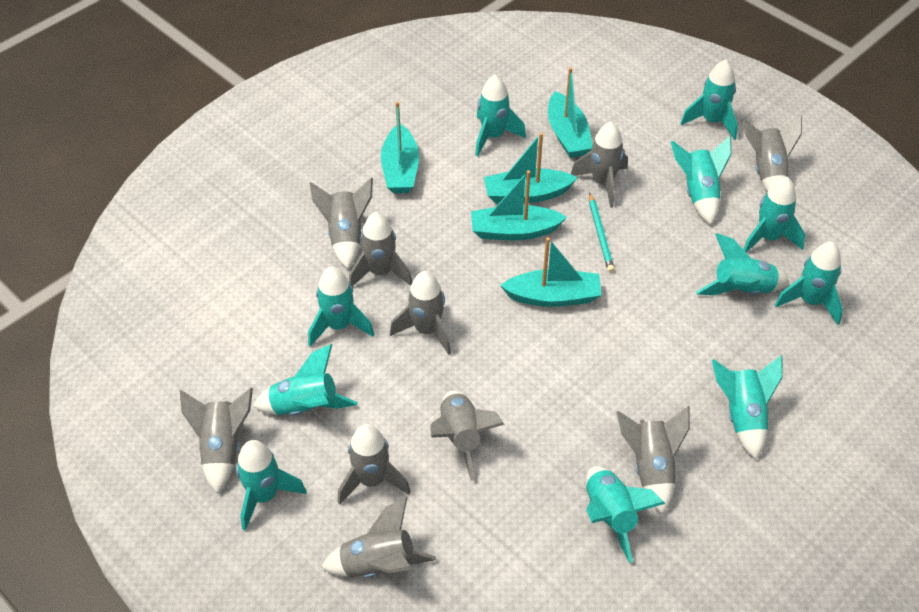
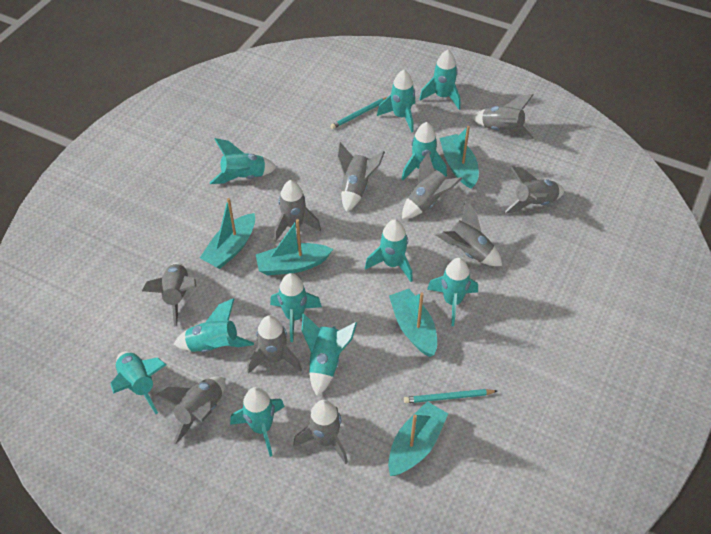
turquoise pencil: 1 -> 2

